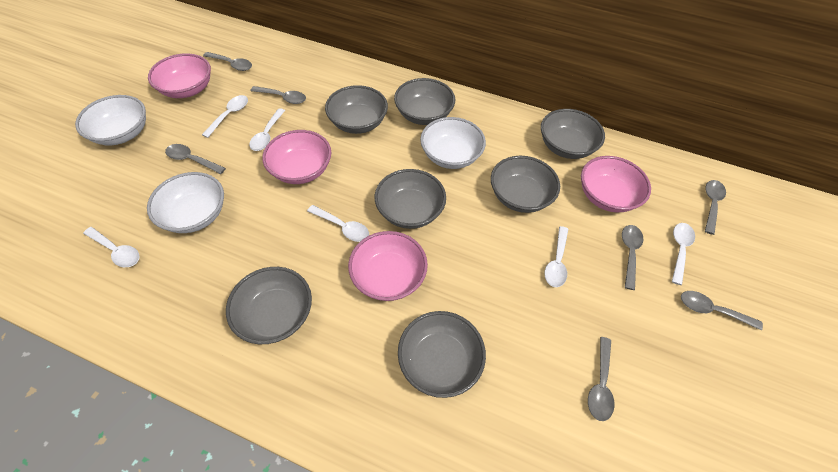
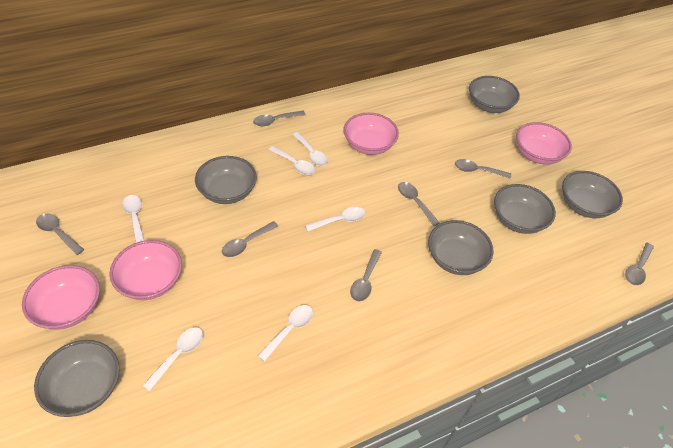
grey bowl: 7 -> 6
white bowl: 3 -> 0

